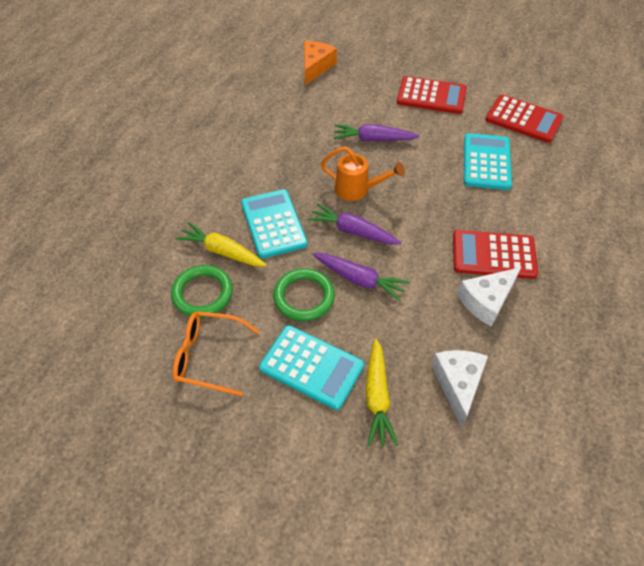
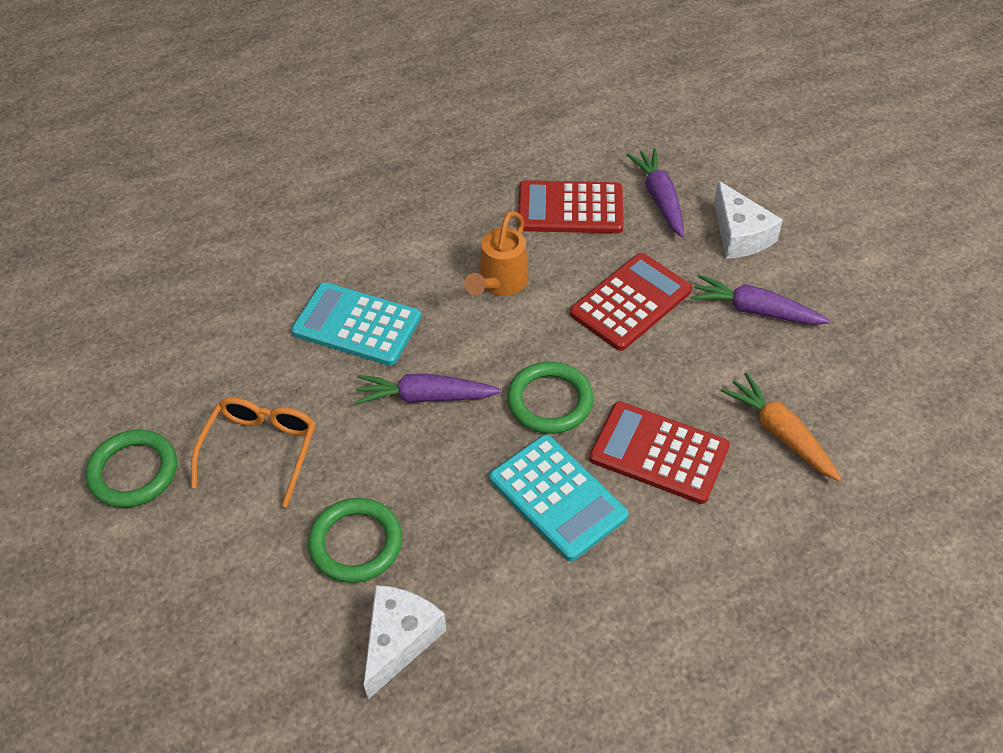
green ring: 2 -> 3
orange carrot: 0 -> 1
orange cheese: 1 -> 0
turquoise calculator: 3 -> 2
yellow carrot: 2 -> 0

